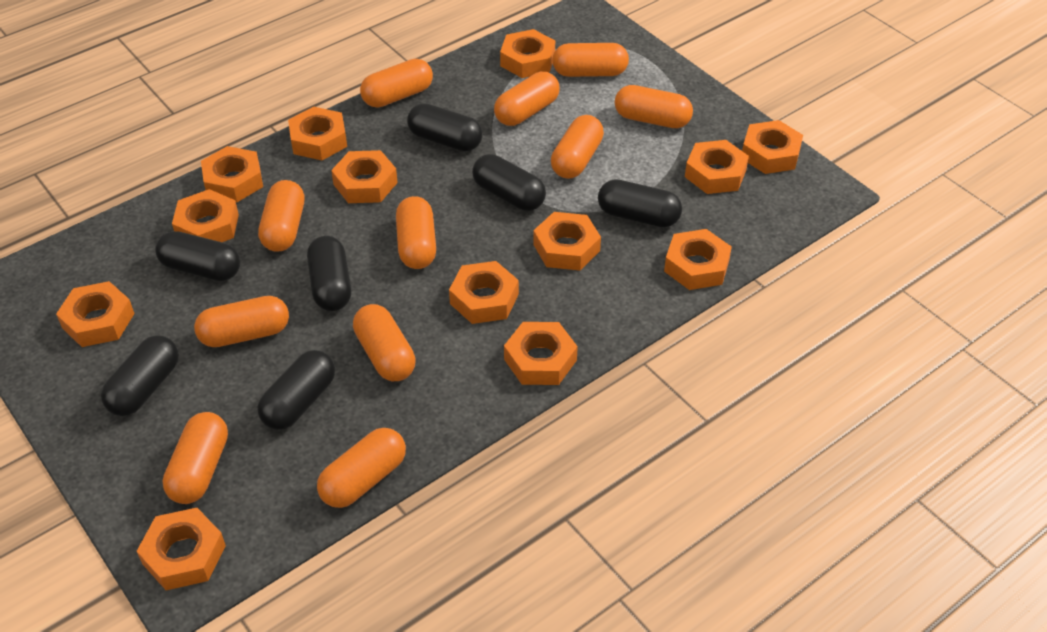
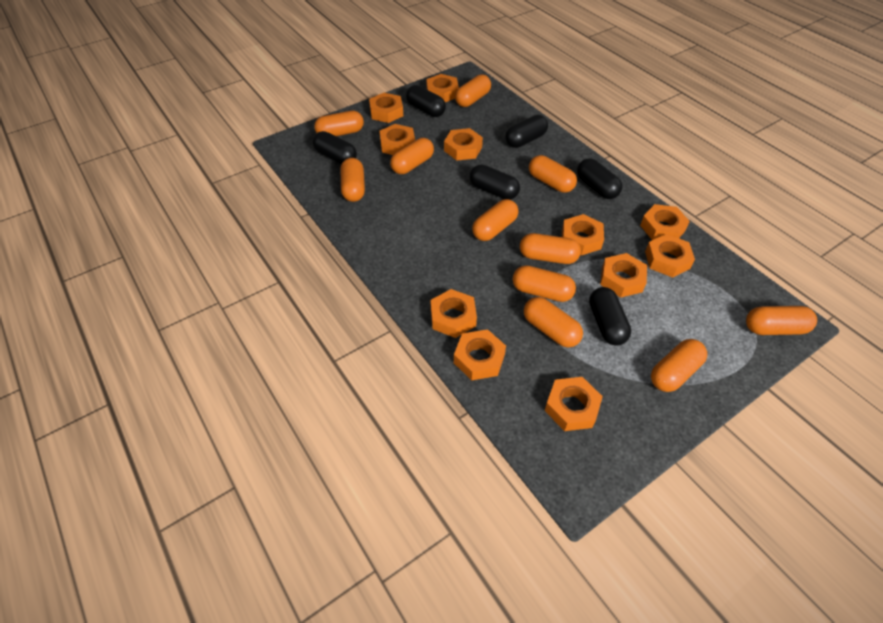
black capsule: 7 -> 6
orange nut: 13 -> 11

